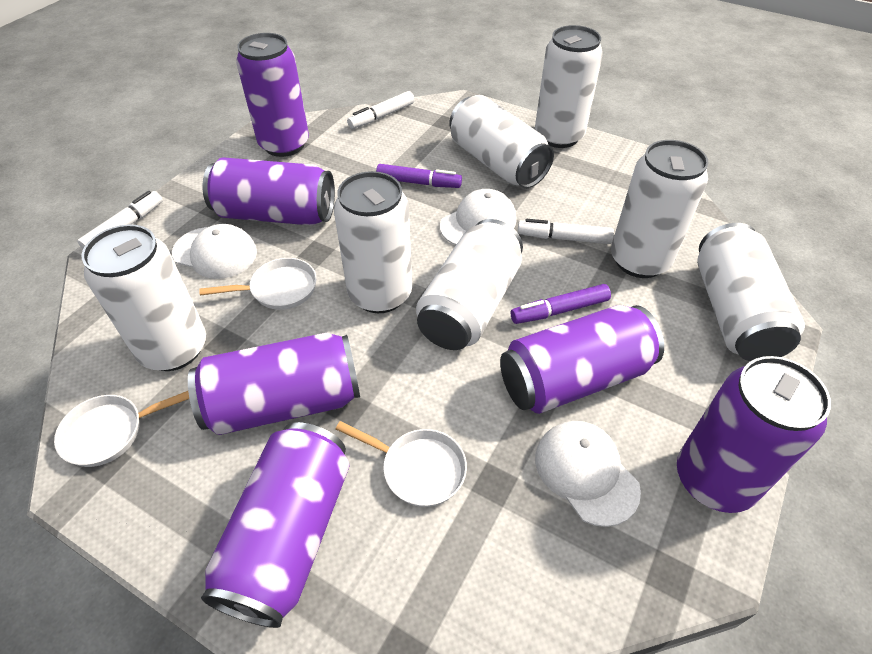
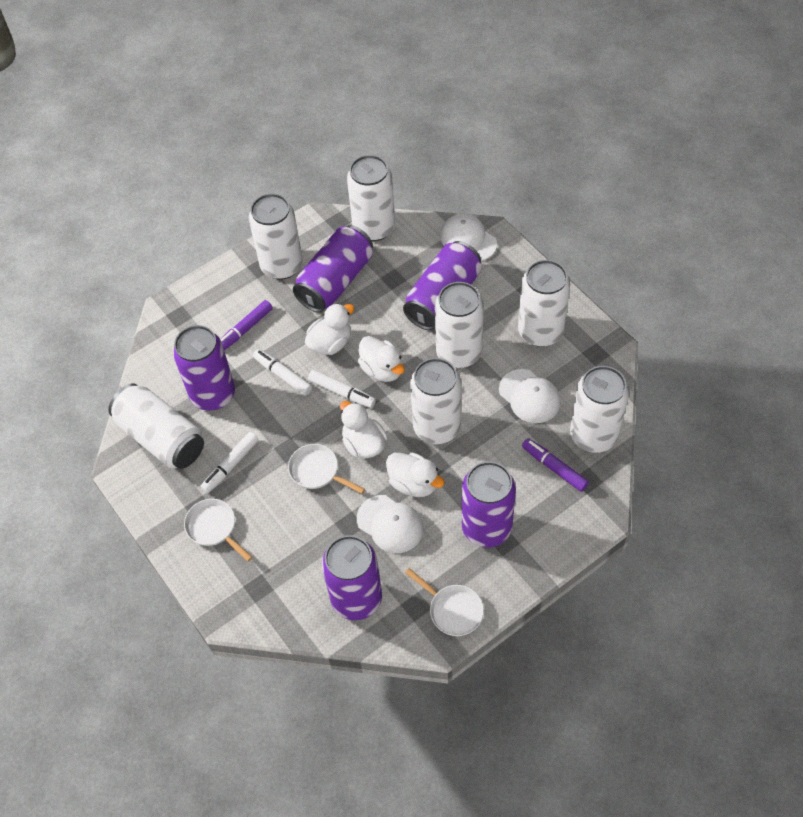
purple can: 6 -> 5
white duck: 0 -> 4

